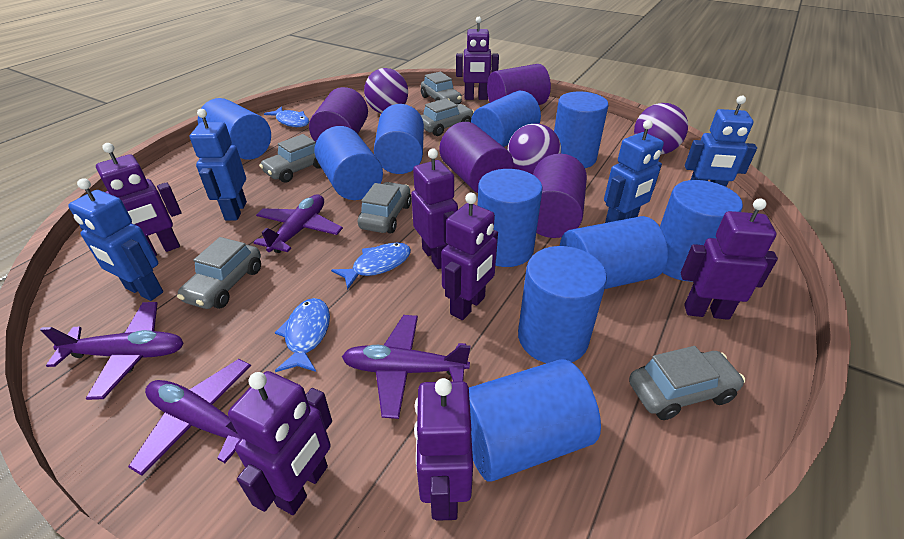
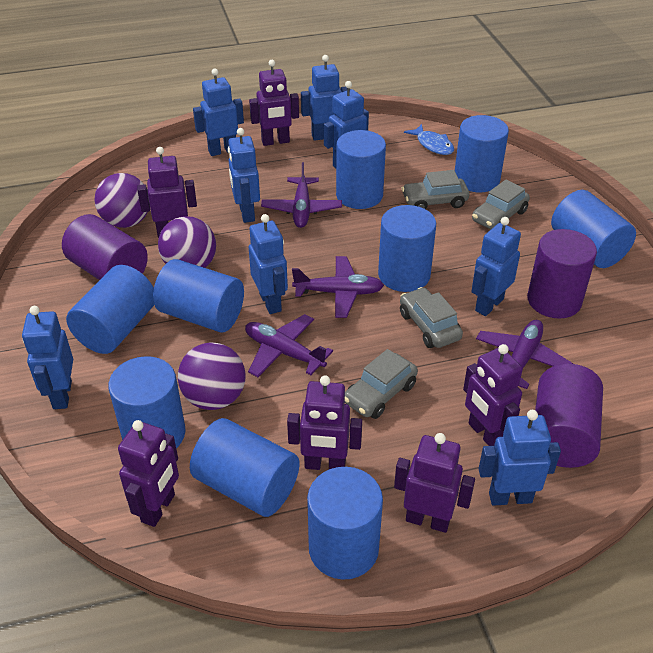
blue cylinder: 10 -> 9
blue fish: 3 -> 1
blue robot: 4 -> 8
grey car: 6 -> 4
purple cylinder: 4 -> 3
purple robot: 7 -> 6

